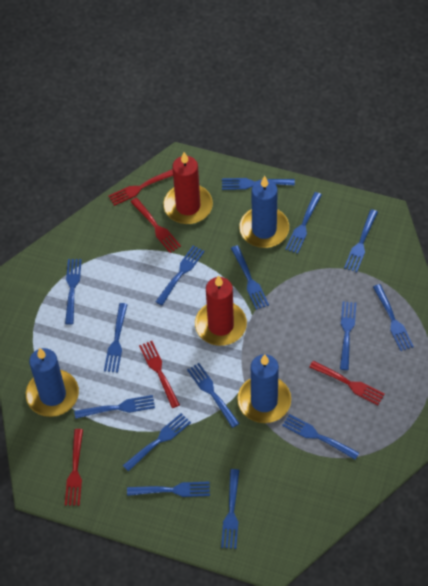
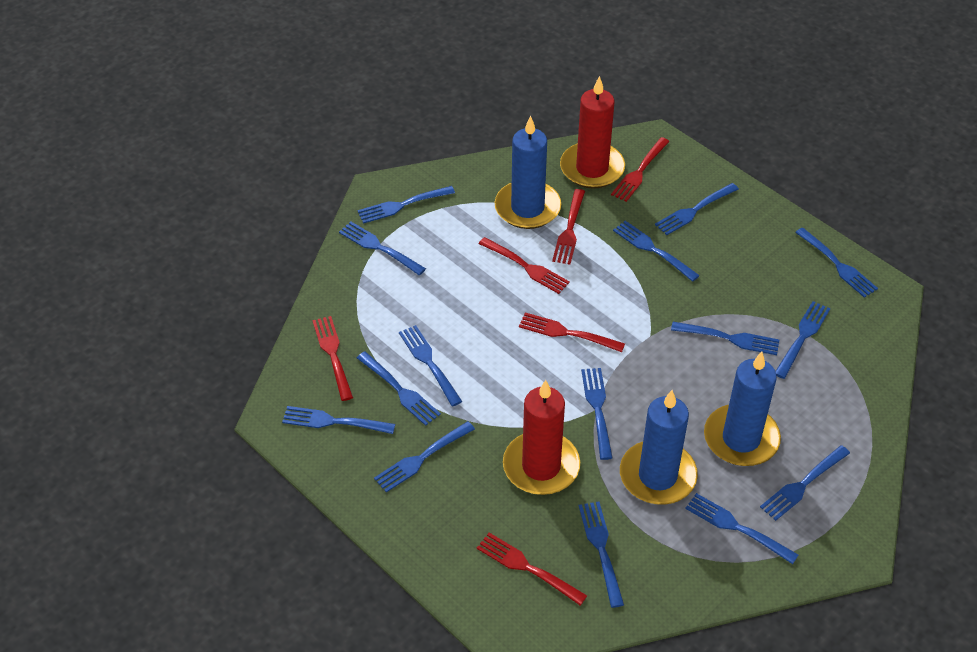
red fork: 5 -> 6

